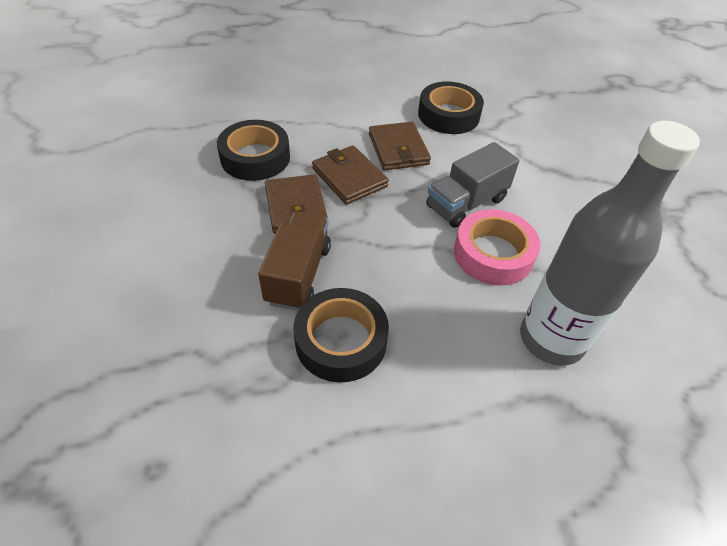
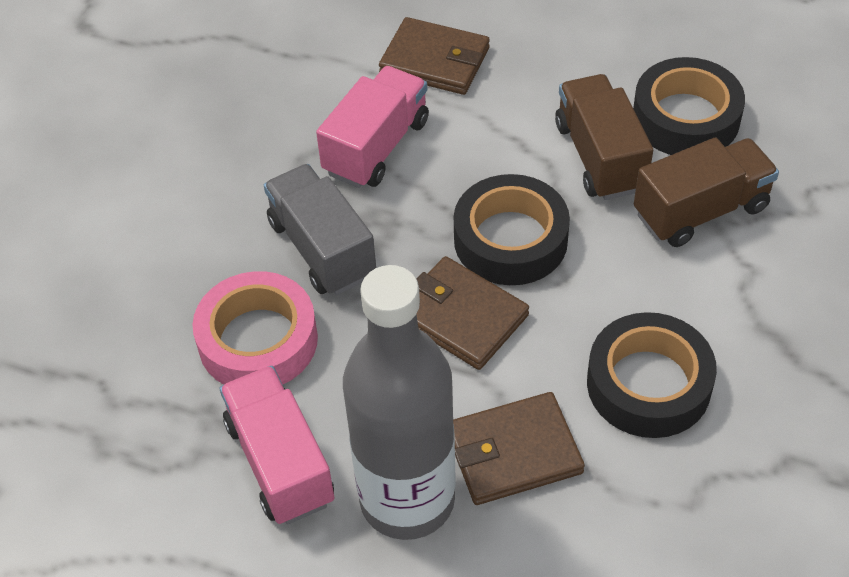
brown truck: 1 -> 2
pink truck: 0 -> 2

